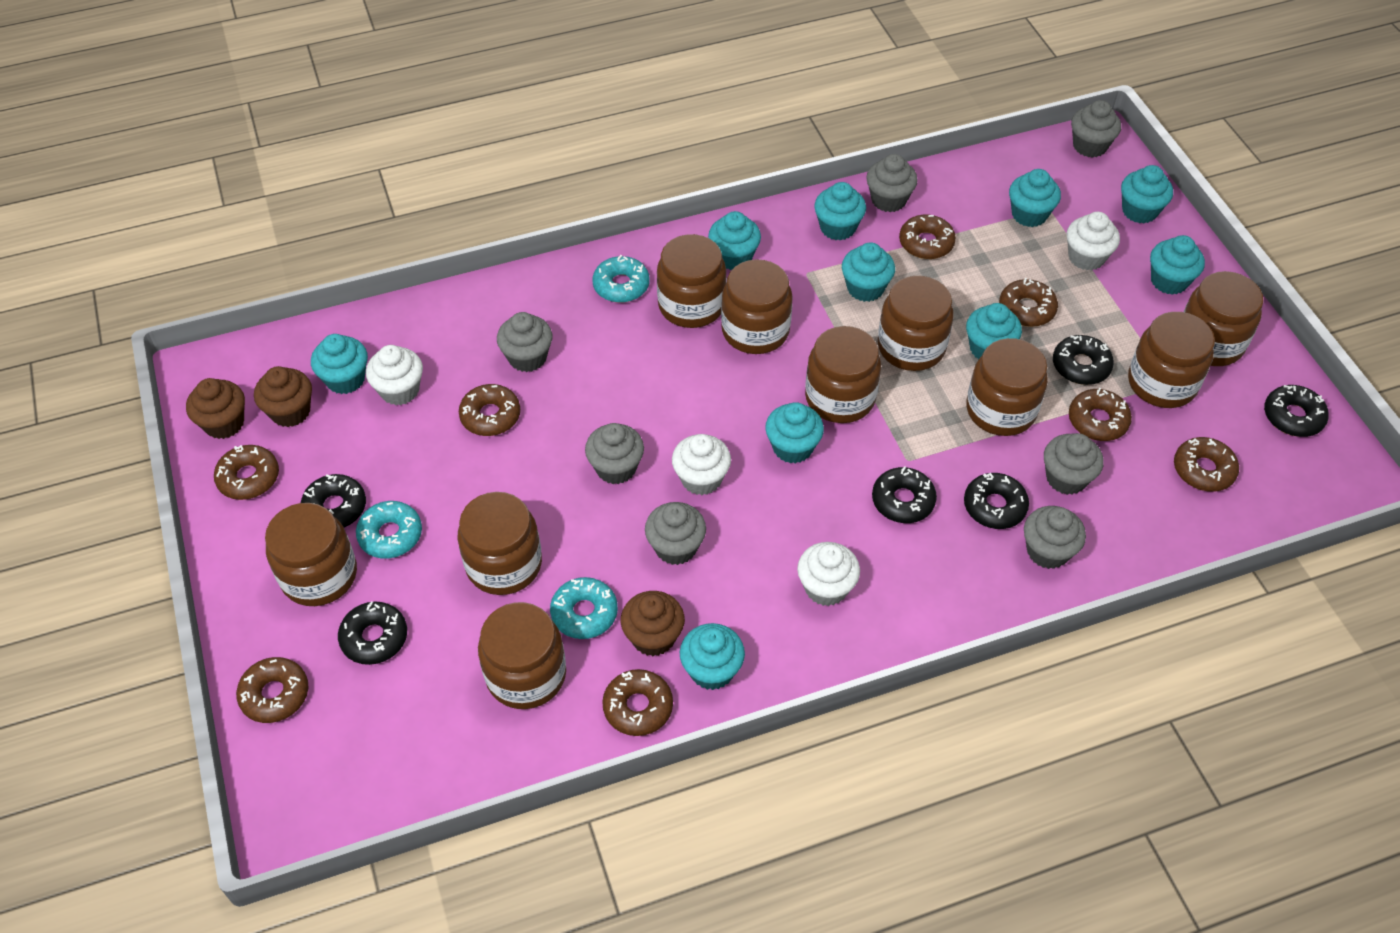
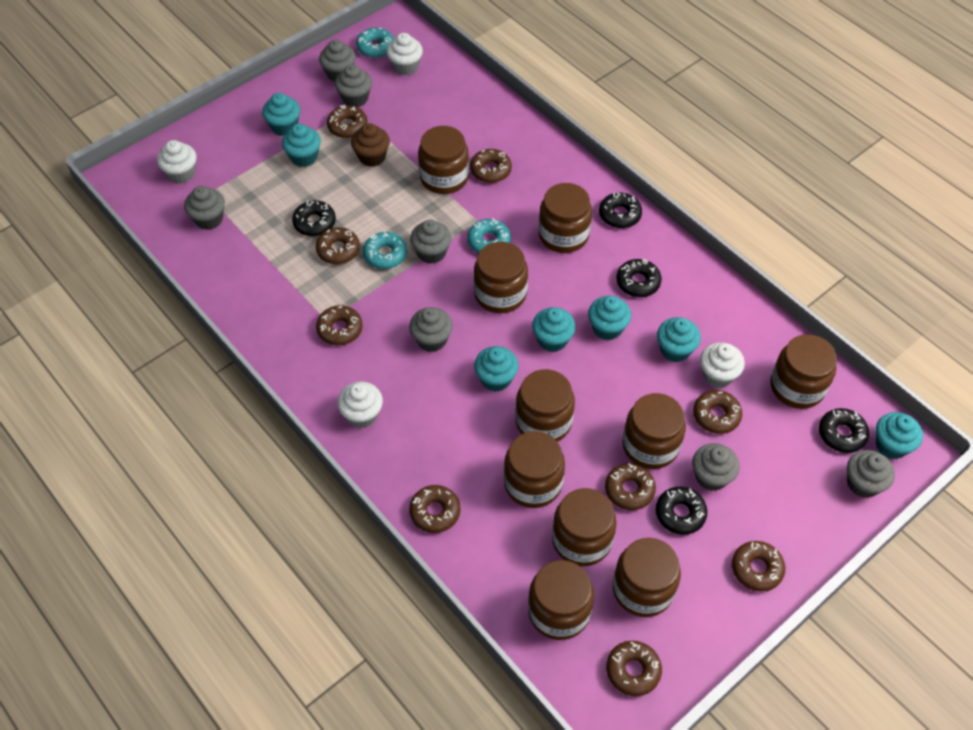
black donut: 6 -> 5
brown cupcake: 3 -> 1
brown donut: 8 -> 9
turquoise cupcake: 10 -> 7

